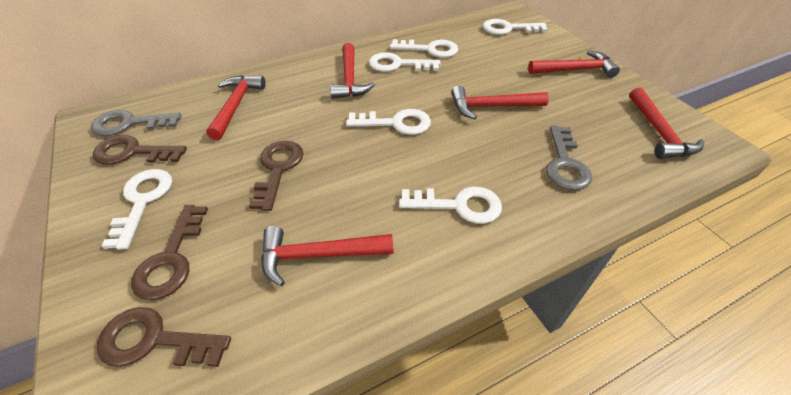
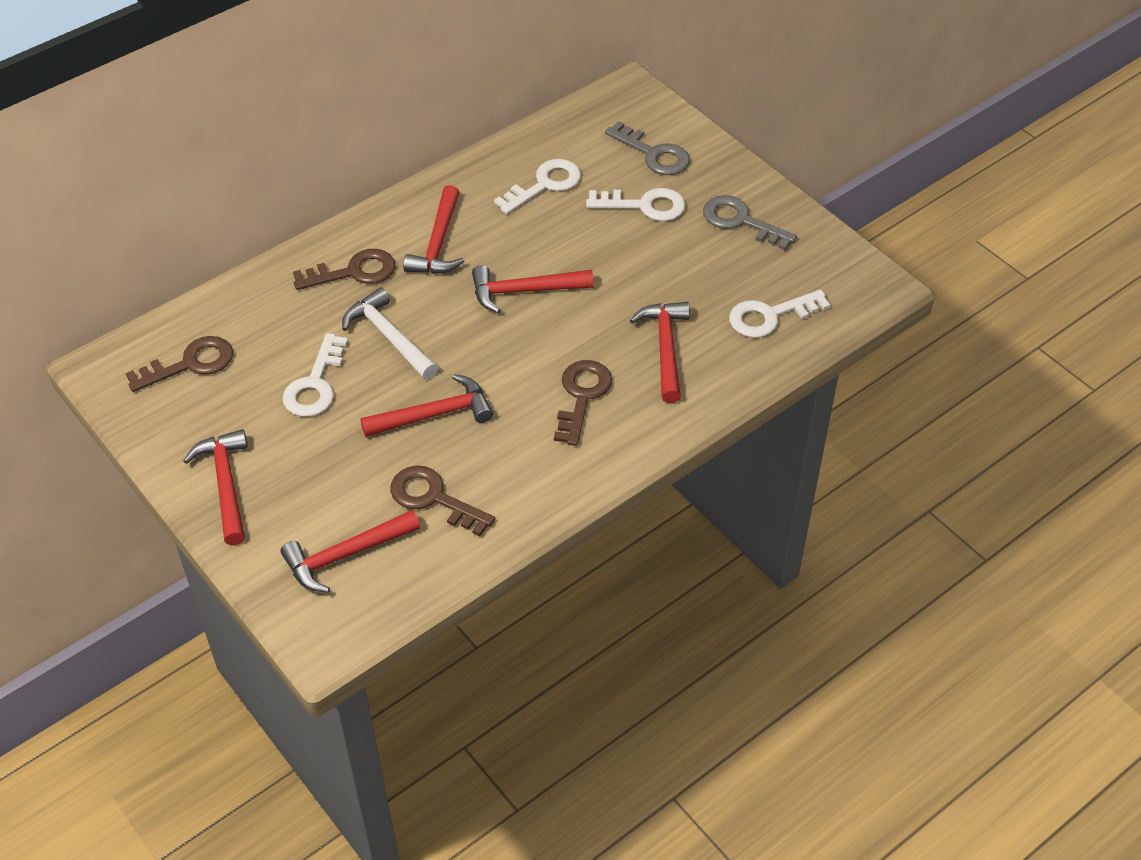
white hammer: 0 -> 1
white key: 6 -> 4

